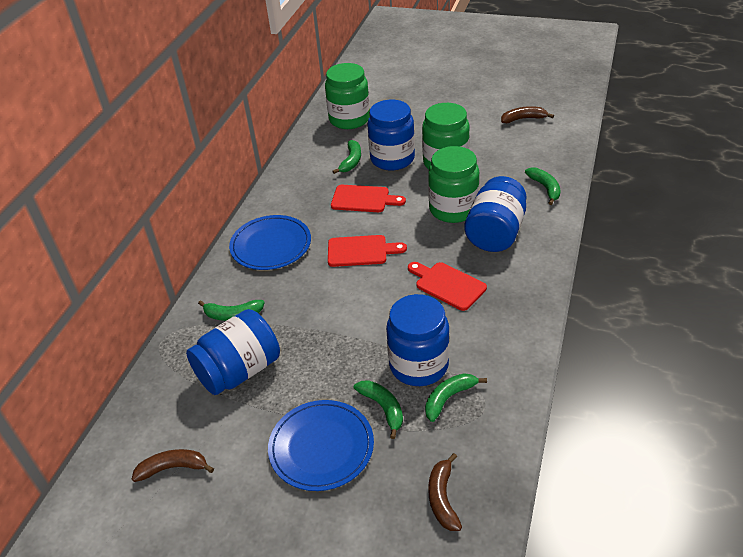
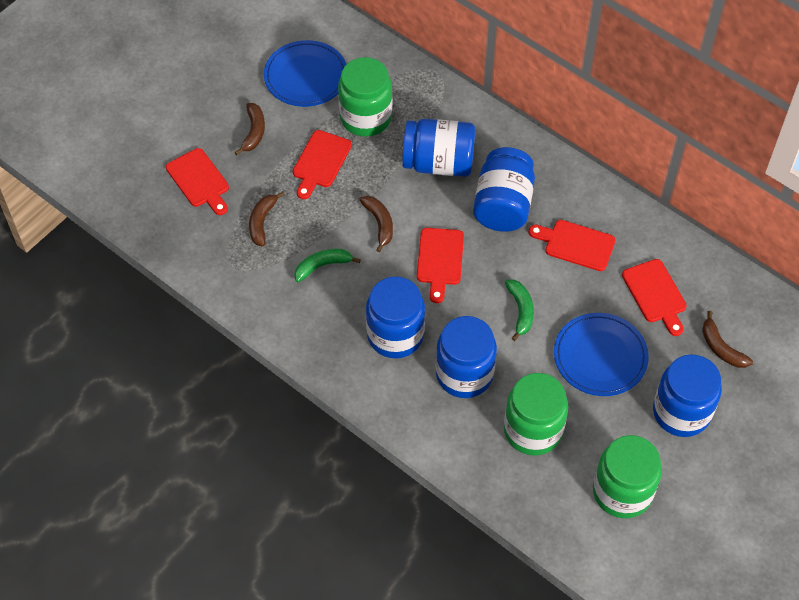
blue jar: 4 -> 5
brown banana: 3 -> 4
green banana: 5 -> 2
red cutting board: 3 -> 5

